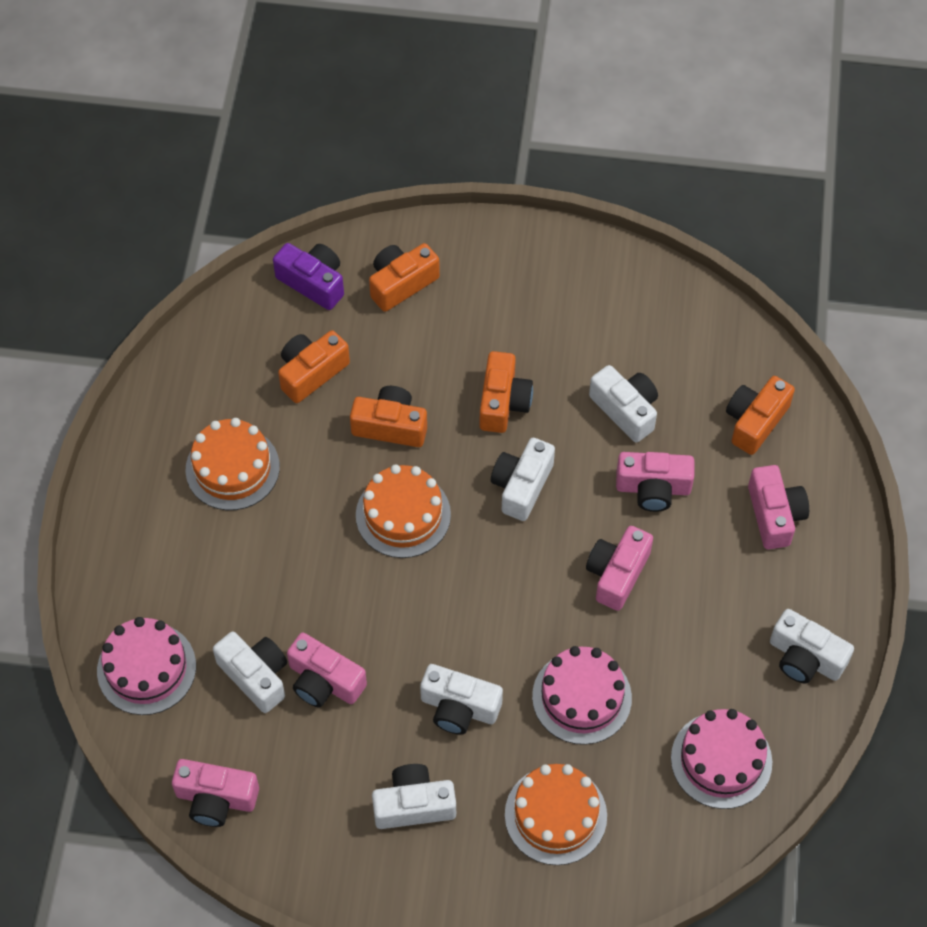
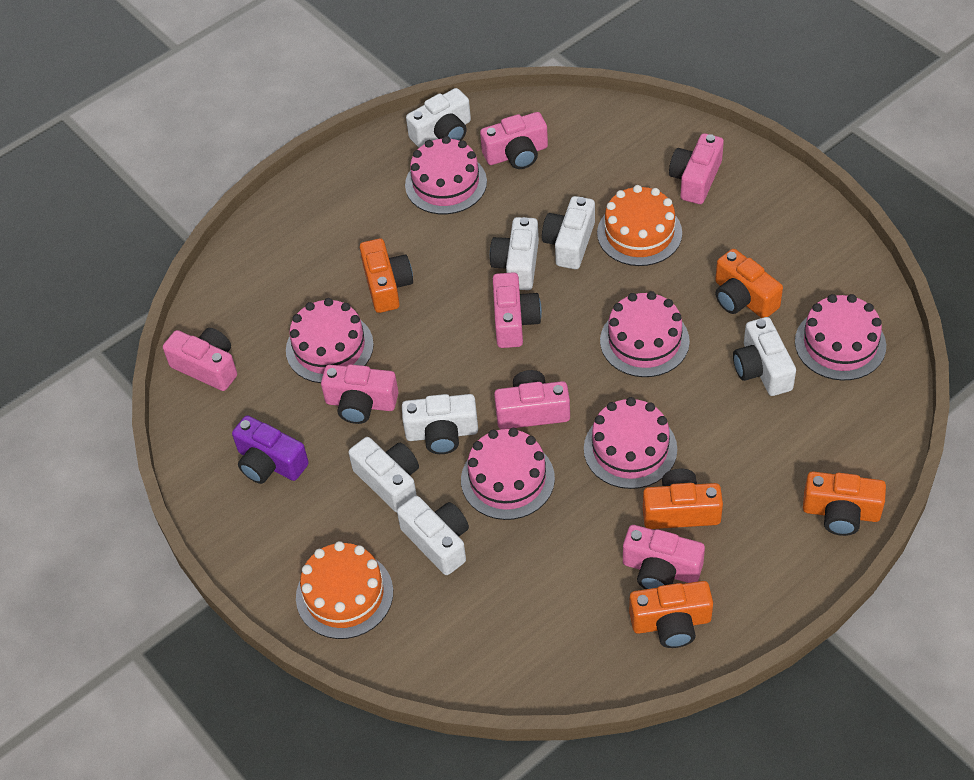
orange cake: 3 -> 2
pink cake: 3 -> 6
pink camera: 5 -> 7
white camera: 6 -> 7

